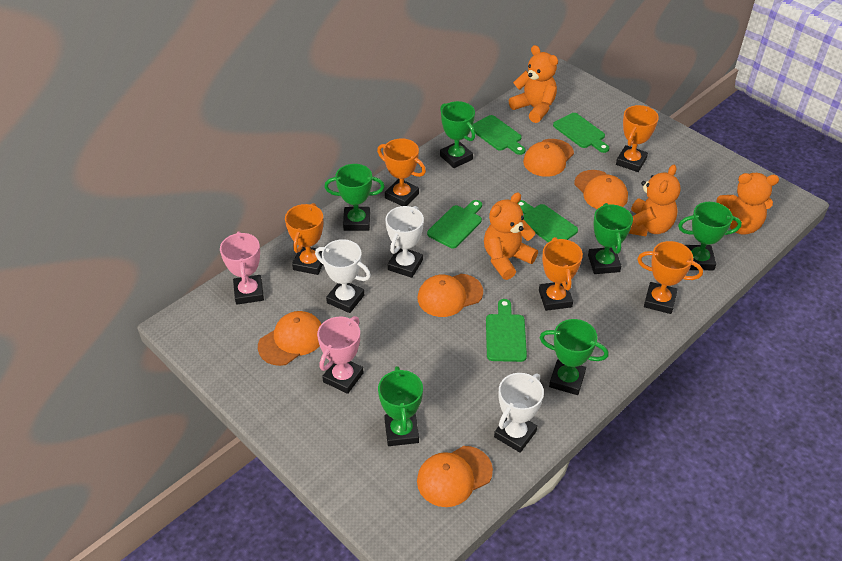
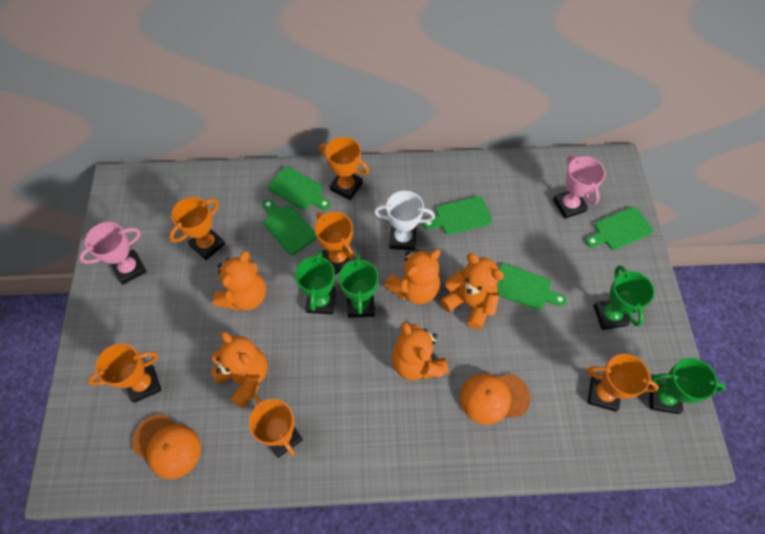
green trophy: 6 -> 4
orange cap: 5 -> 2
orange teddy bear: 4 -> 5
orange trophy: 5 -> 6
white trophy: 3 -> 1

